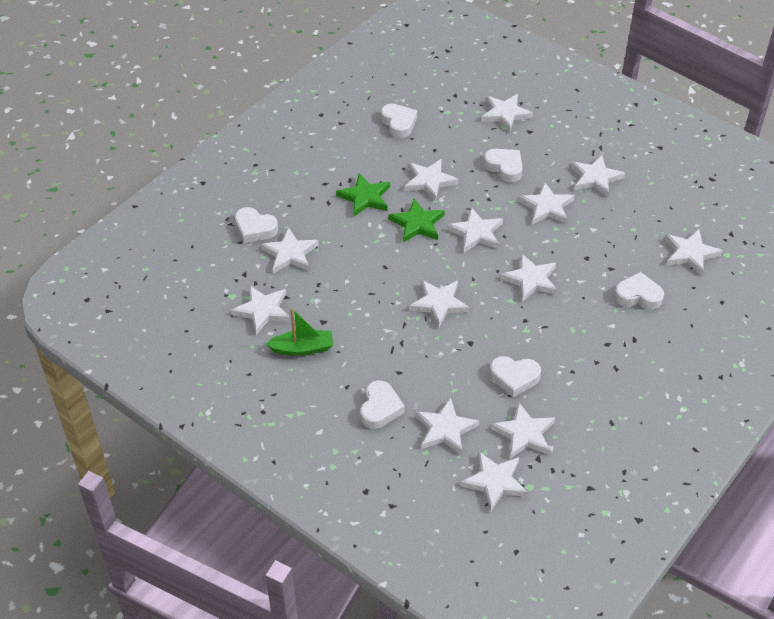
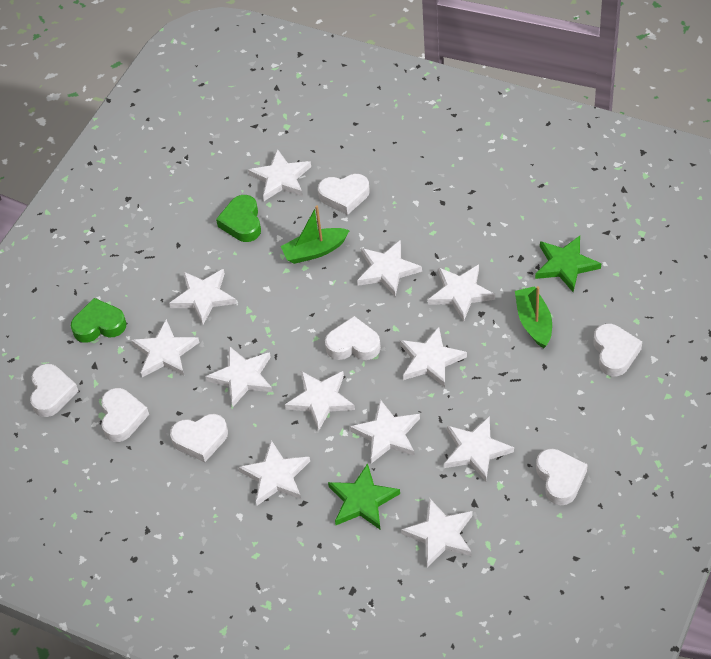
green boat: 1 -> 2
green heart: 0 -> 2
white heart: 6 -> 7
white star: 13 -> 12

